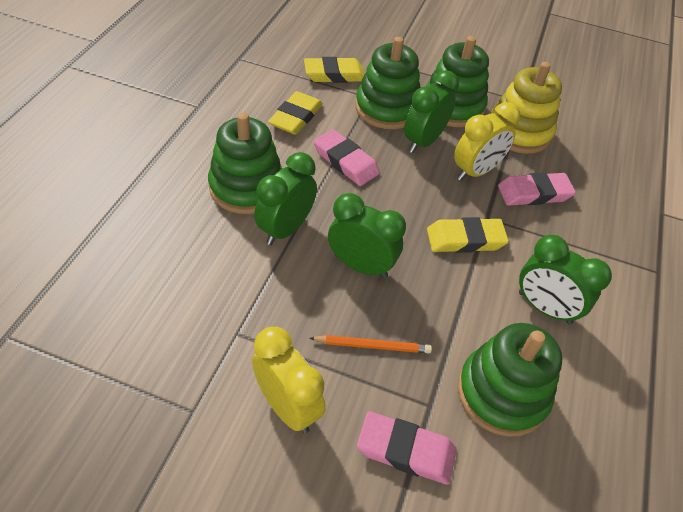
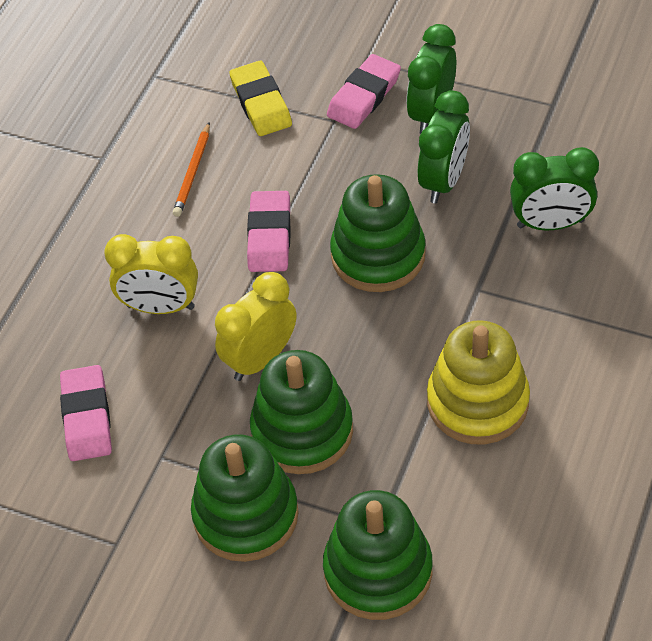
green clock: 4 -> 3
yellow eraser: 3 -> 1

